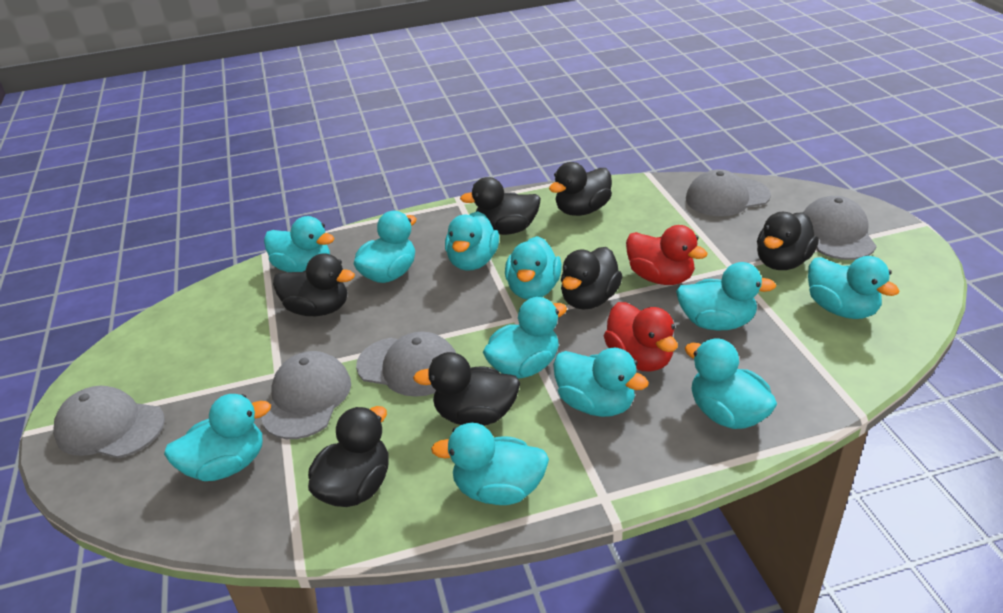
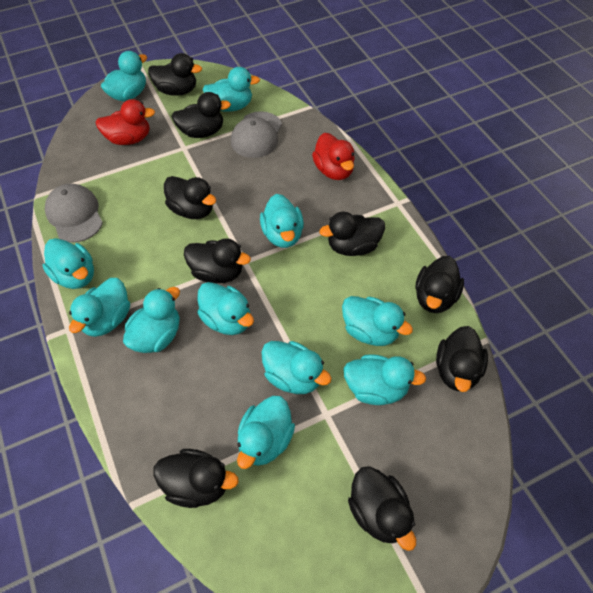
black duck: 7 -> 9
grey cap: 5 -> 2

